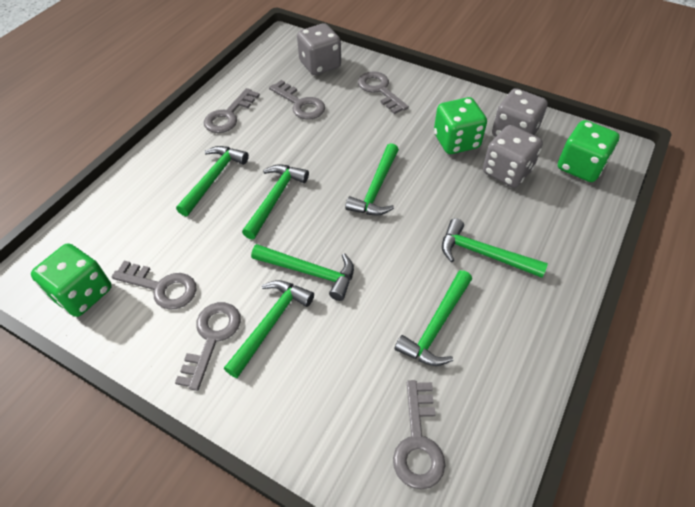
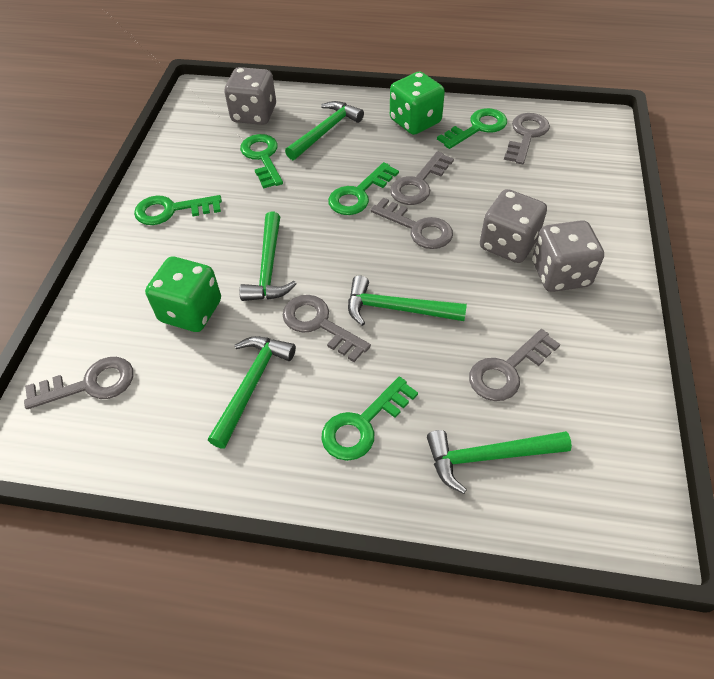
green dice: 3 -> 2
green hammer: 7 -> 5
green key: 0 -> 5

